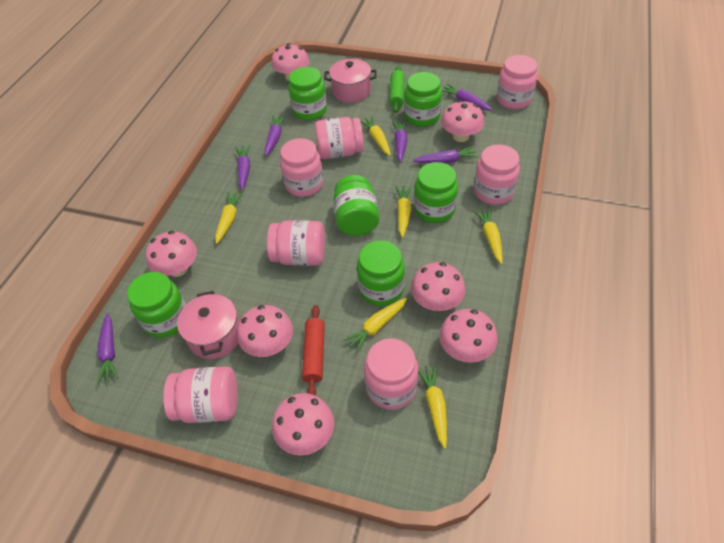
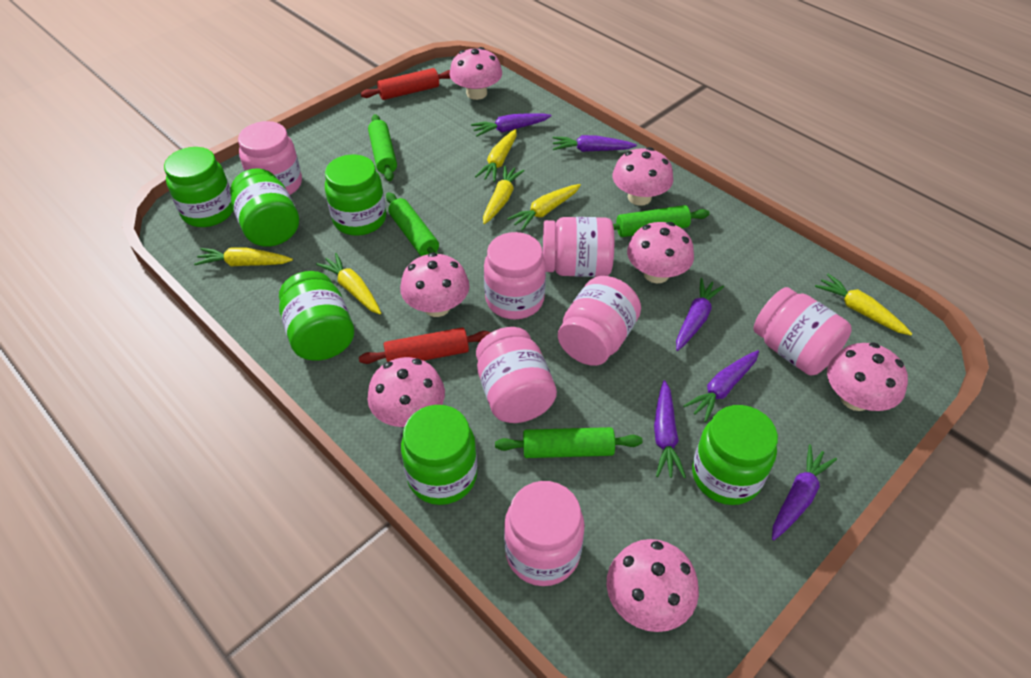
green rolling pin: 1 -> 4
pink pot: 2 -> 0
red rolling pin: 1 -> 2

